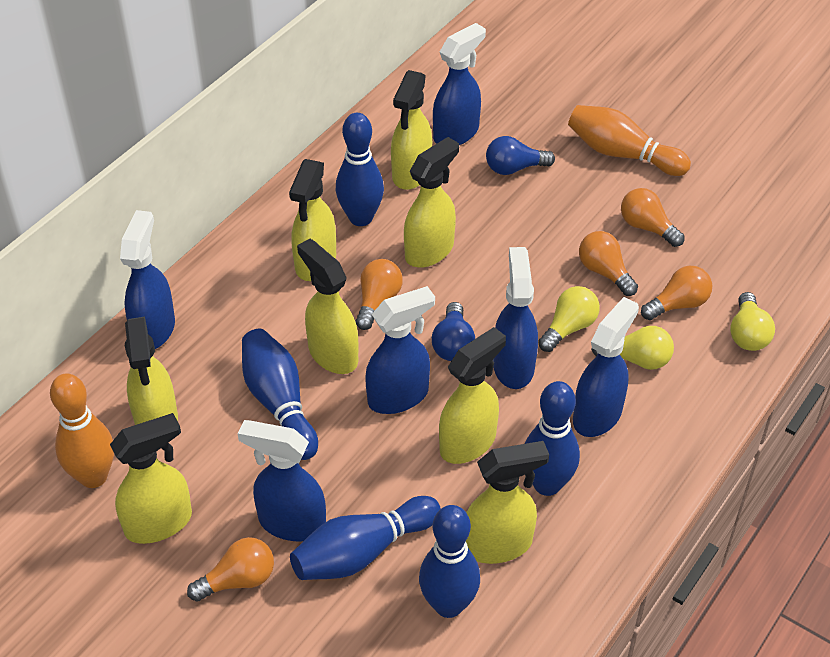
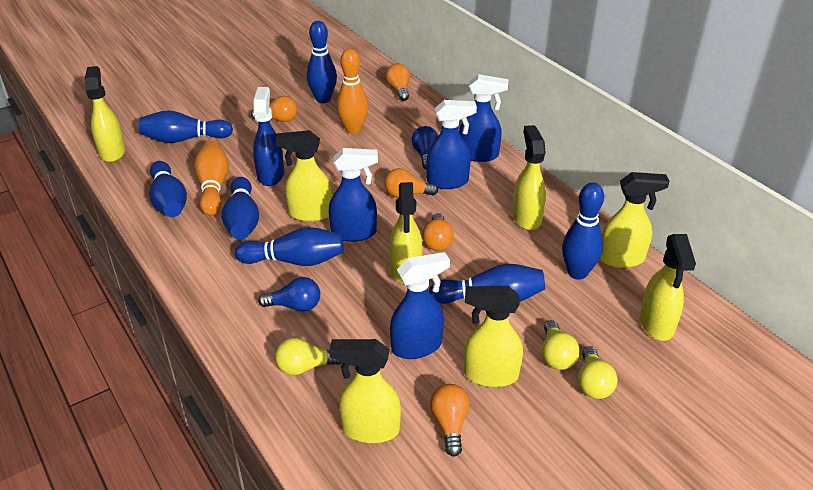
blue bowling pin: 5 -> 7
blue spray bottle: 6 -> 5

